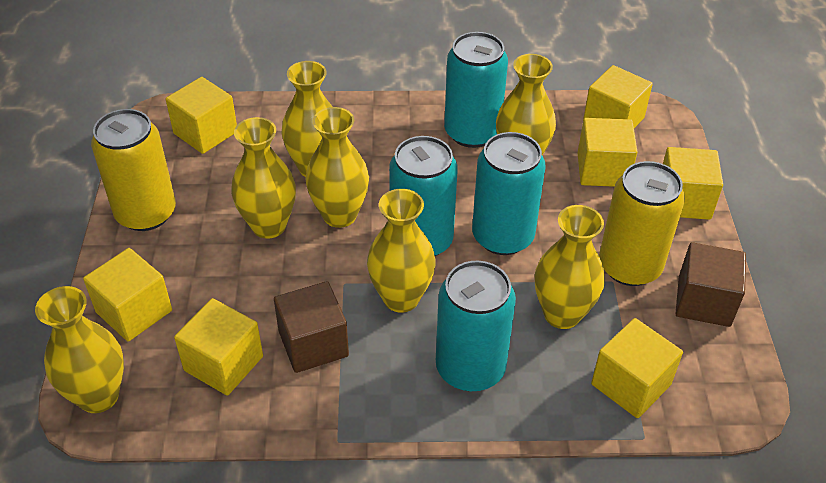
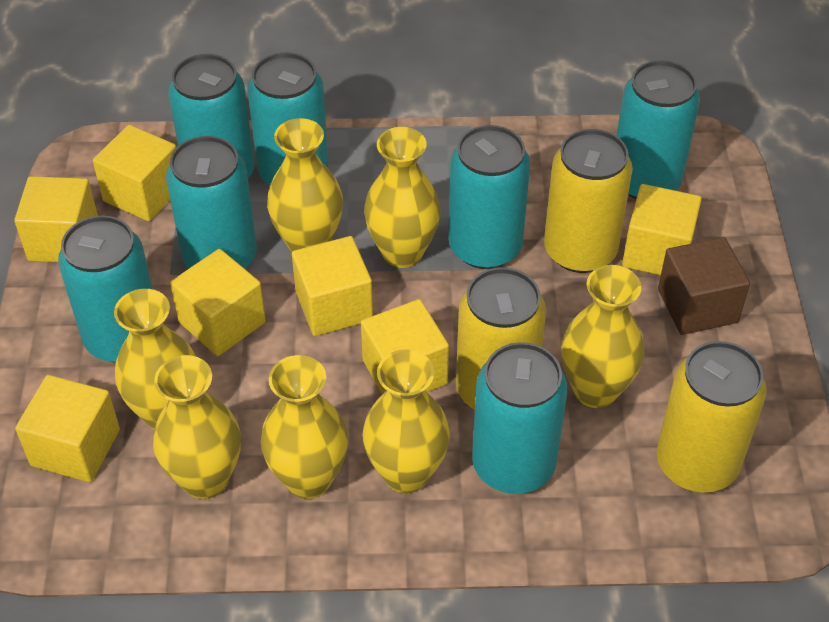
brown cube: 2 -> 1
turquoise can: 4 -> 7
yellow can: 2 -> 3

